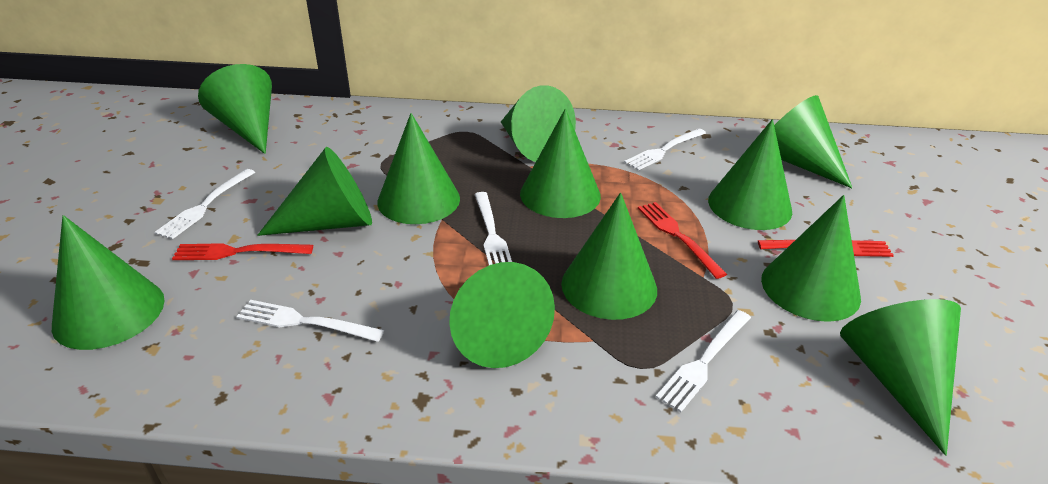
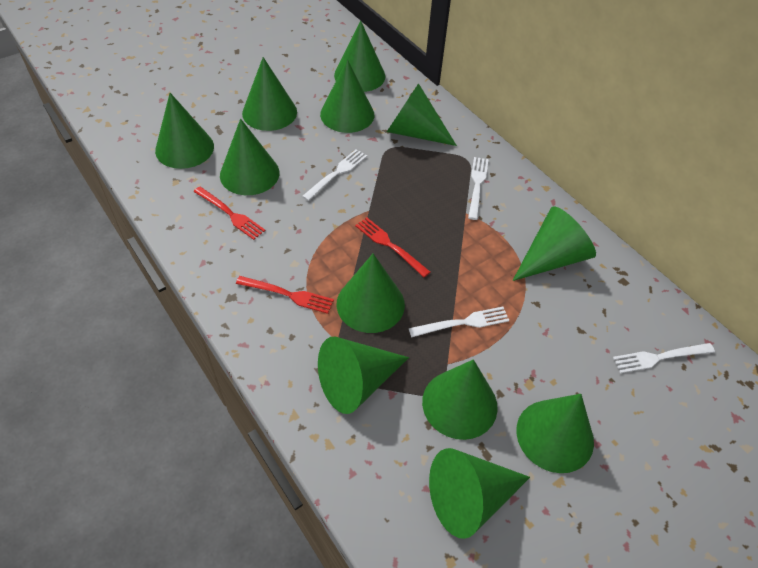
white fork: 5 -> 4

